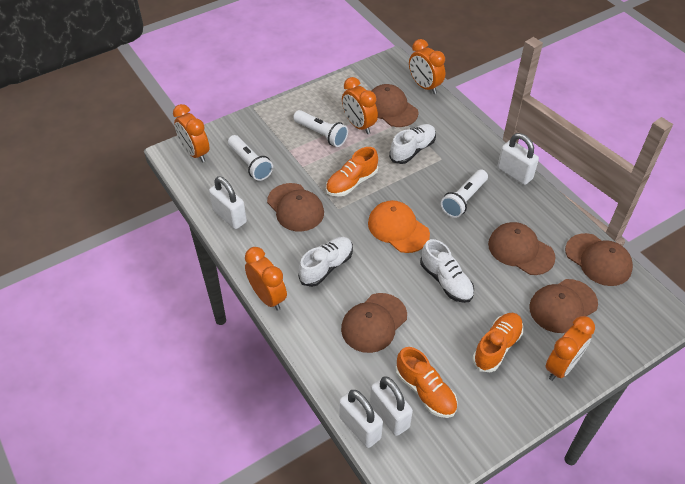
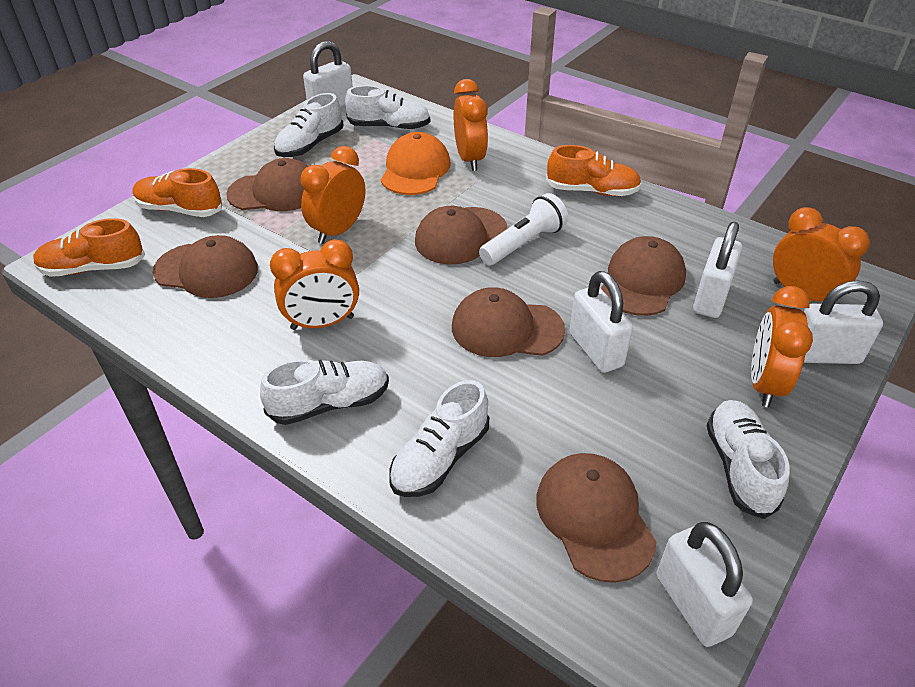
white flashlight: 3 -> 1
white padlock: 4 -> 5
white shoe: 3 -> 5

